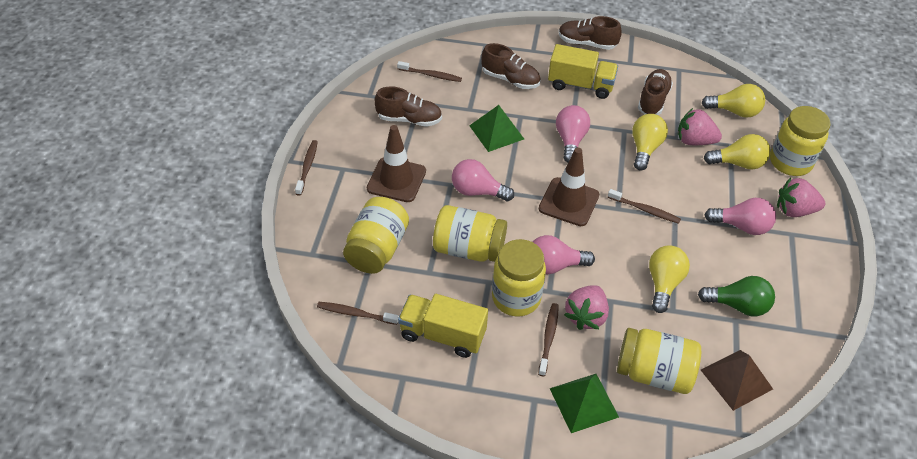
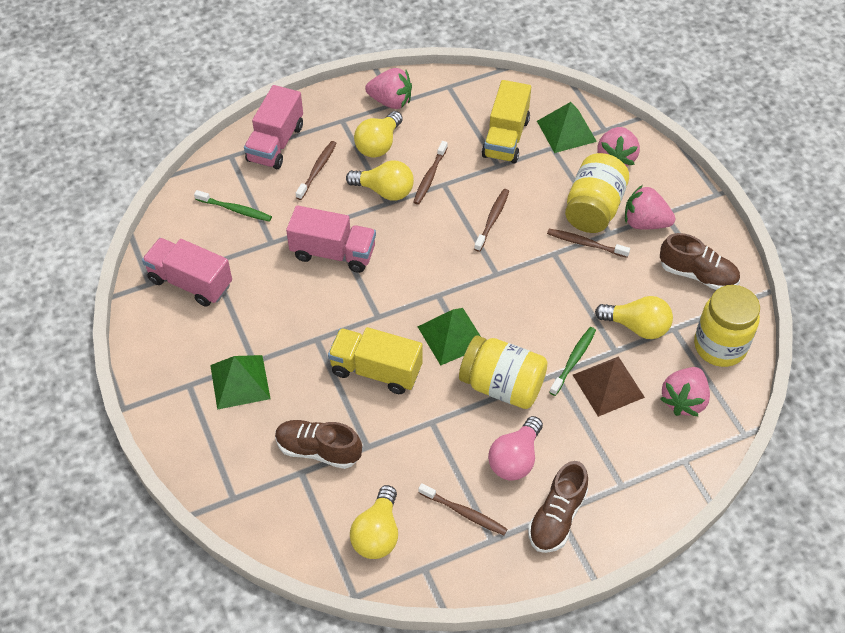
brown shoe: 4 -> 3
brown traffic cone: 2 -> 0
green light bulb: 1 -> 0
green pyramid: 2 -> 3
green toothbrush: 0 -> 2
pink light bulb: 4 -> 1
pink strawberry: 3 -> 4
pink truck: 0 -> 3
yellow jar: 5 -> 3

